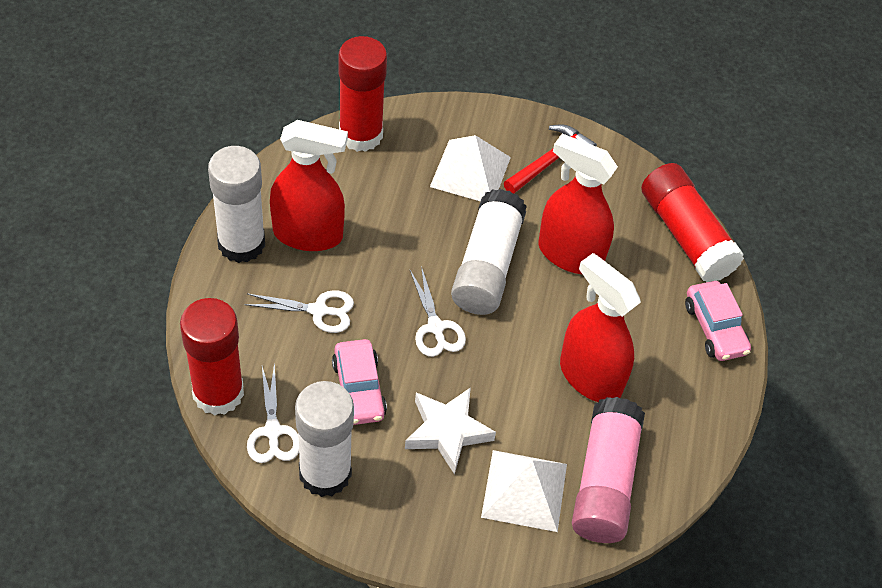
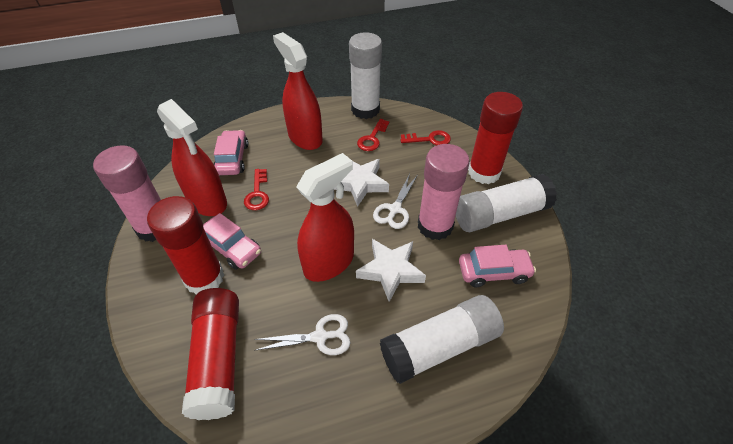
pink car: 2 -> 3
pink glue stick: 1 -> 2
red hammer: 1 -> 0
red key: 0 -> 3
white pyramid: 2 -> 0
white scissors: 3 -> 2
white star: 1 -> 2

